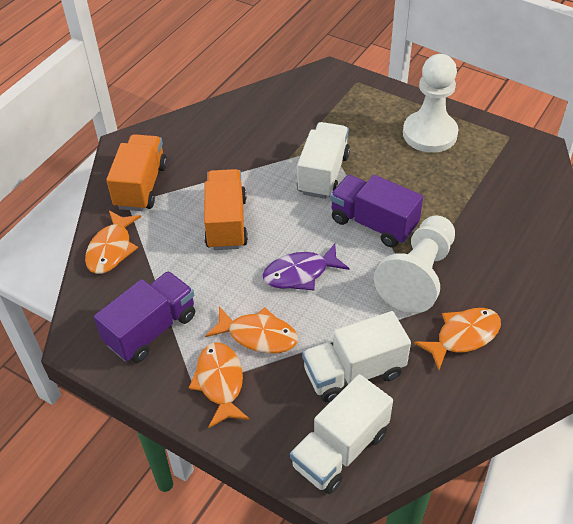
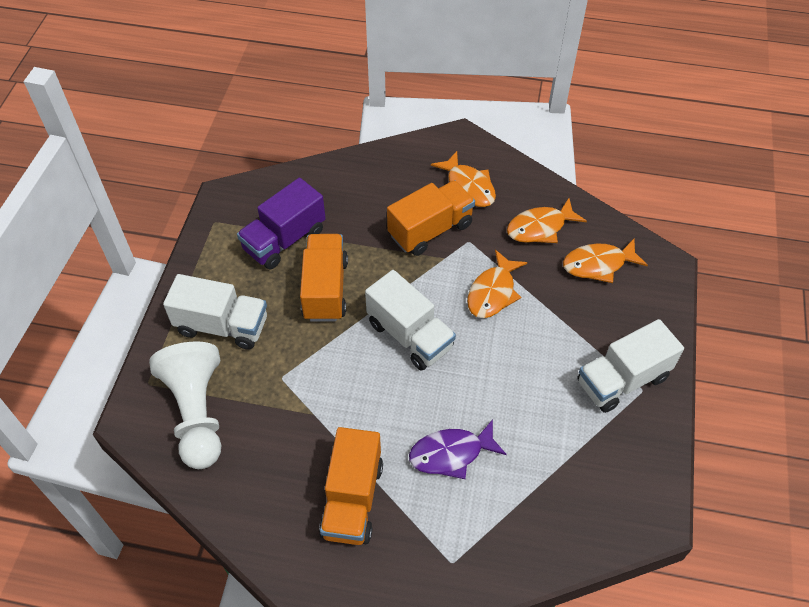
orange truck: 2 -> 3
purple truck: 2 -> 1
white pawn: 2 -> 1

